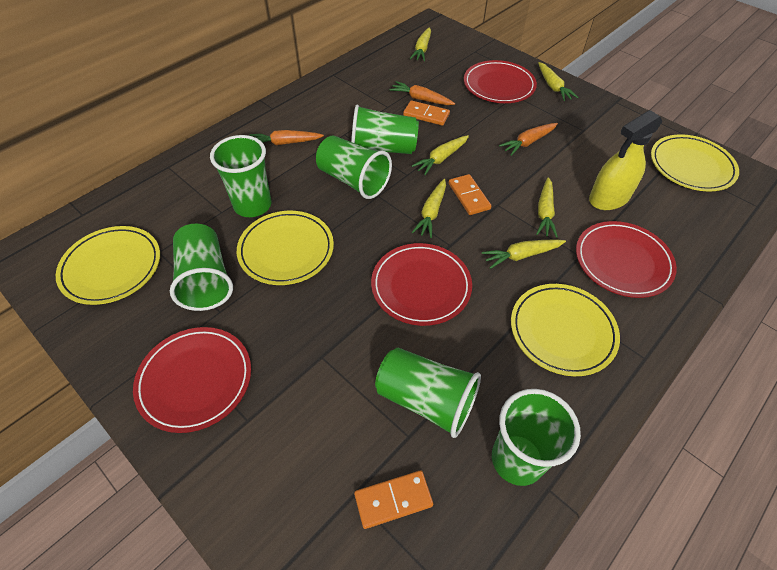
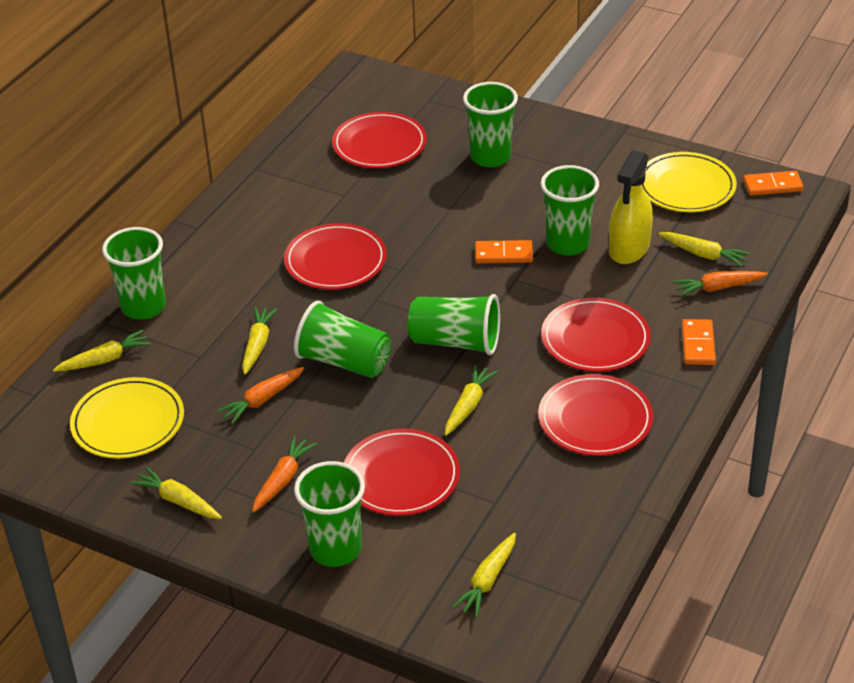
red plate: 4 -> 5
yellow plate: 4 -> 2

